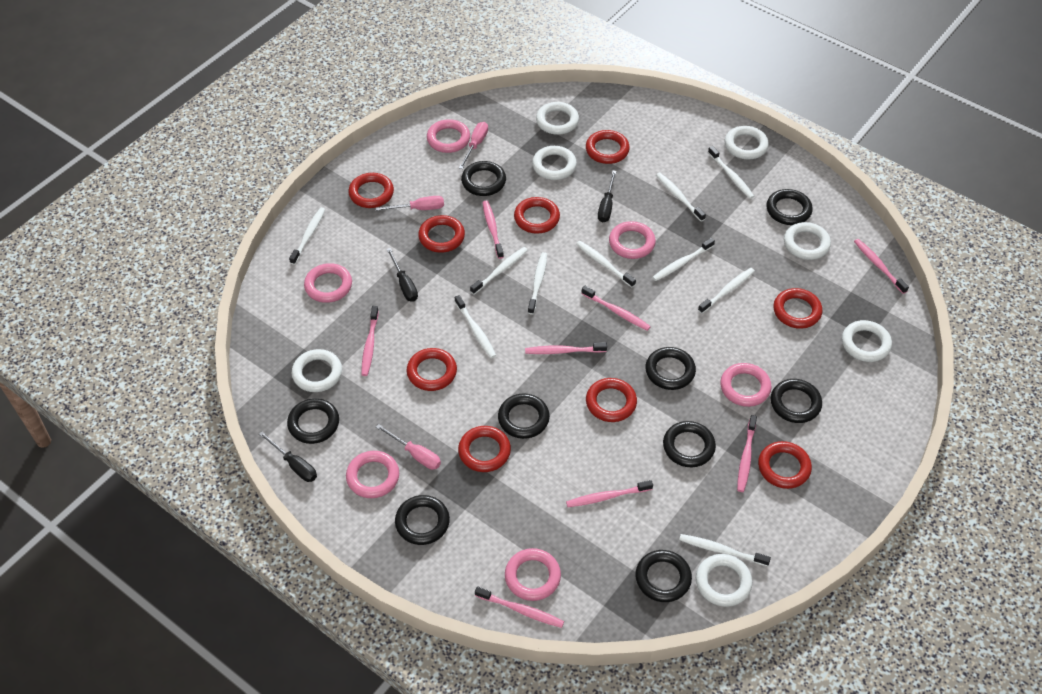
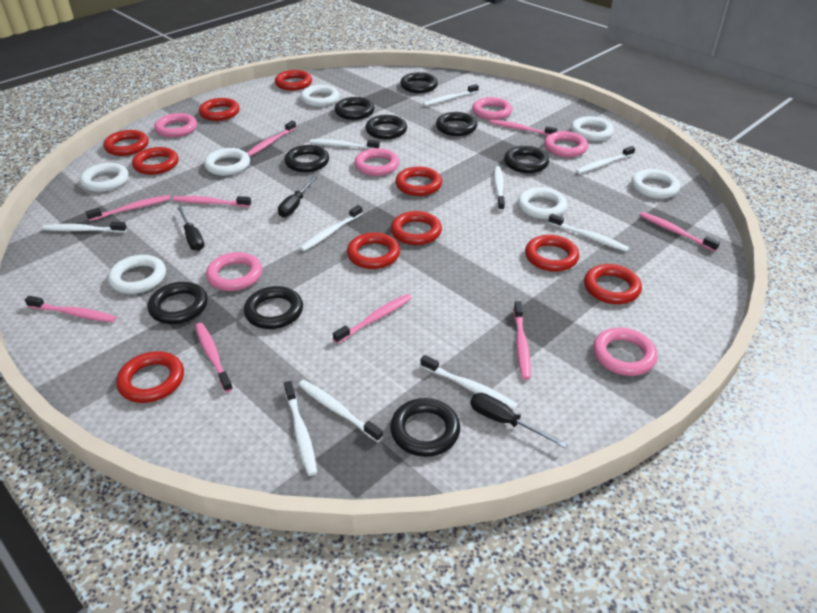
pink screwdriver: 3 -> 0
pink toothbrush: 8 -> 9
red ring: 9 -> 10

